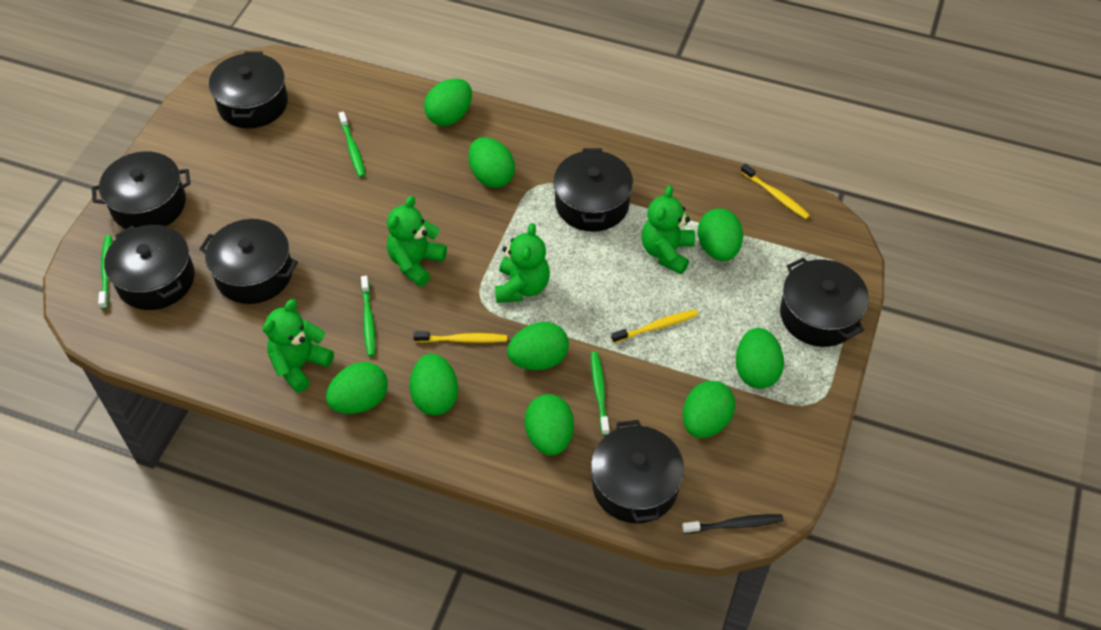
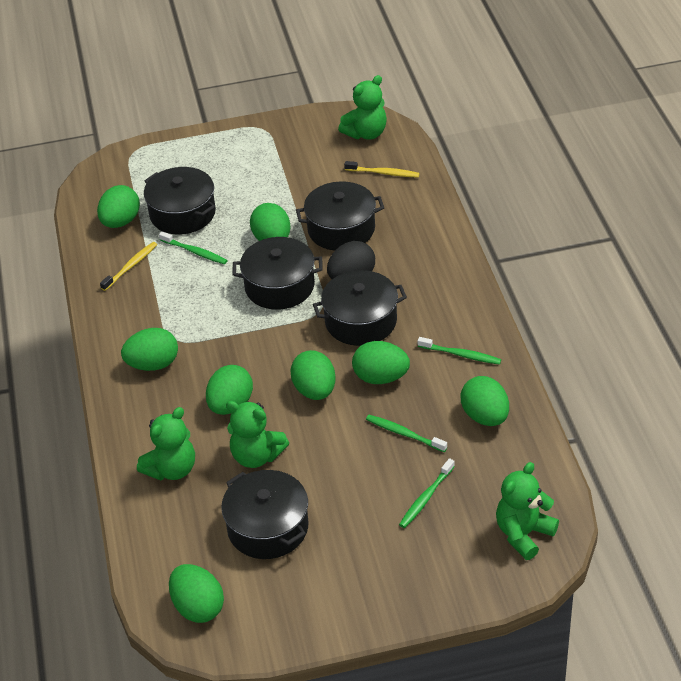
black egg: 0 -> 1
black pot: 7 -> 5
black toothbrush: 1 -> 0
green egg: 9 -> 8
yellow toothbrush: 3 -> 2

